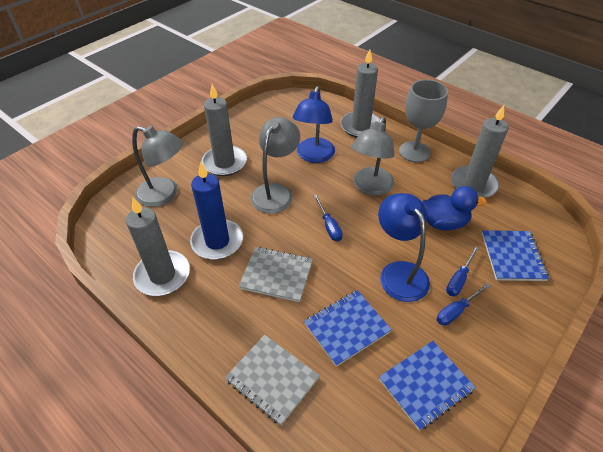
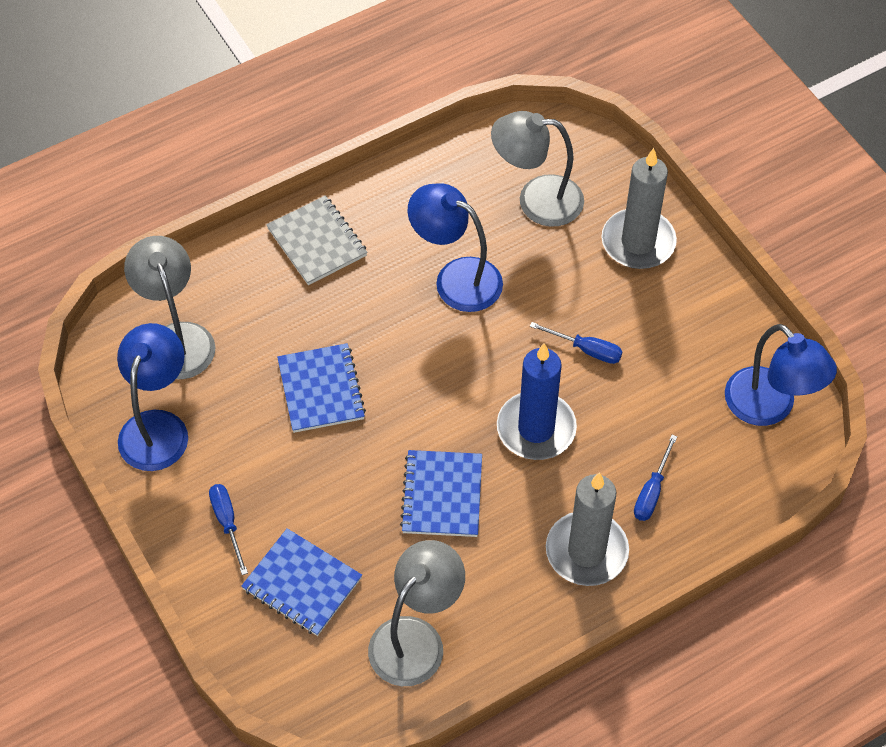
blue duck: 1 -> 0
blue lamp: 2 -> 3
grey candle: 4 -> 2
grey goblet: 1 -> 0
grey notebook: 2 -> 1

